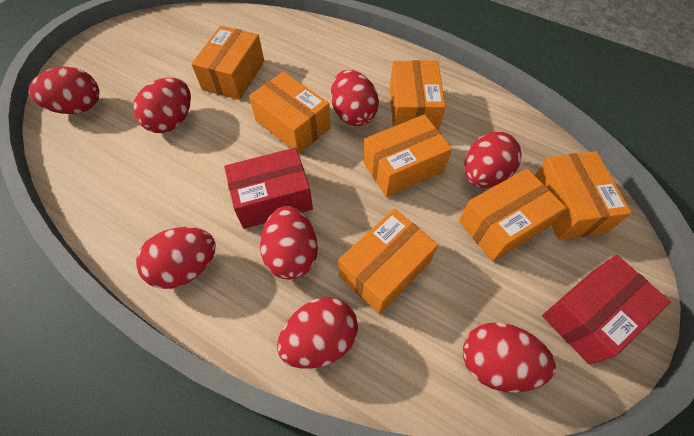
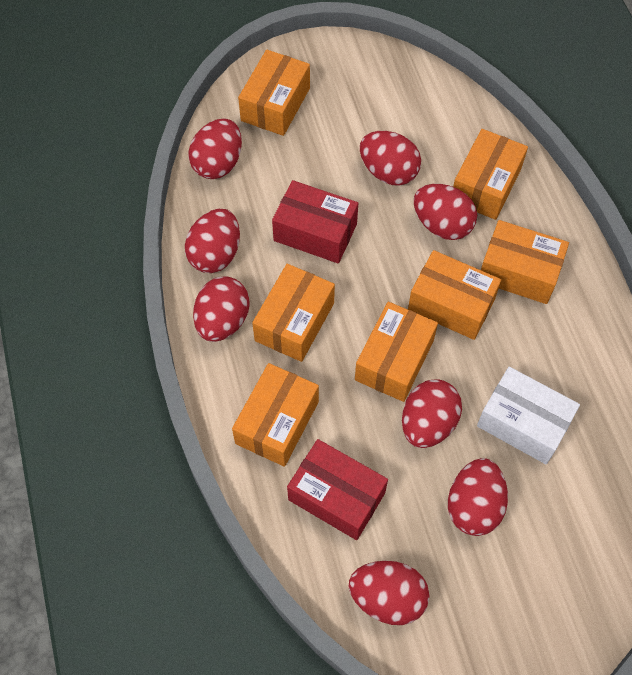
white box: 0 -> 1

